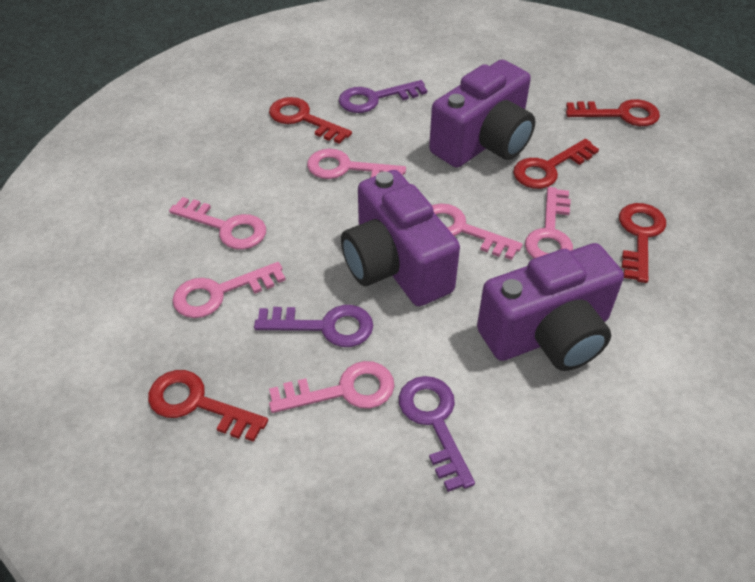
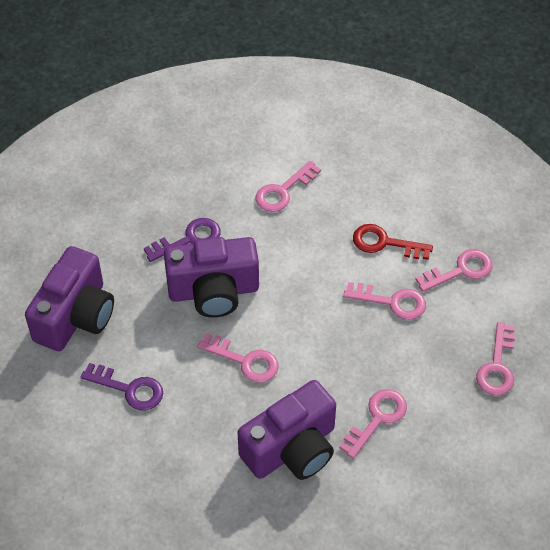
purple key: 3 -> 2
red key: 5 -> 1

